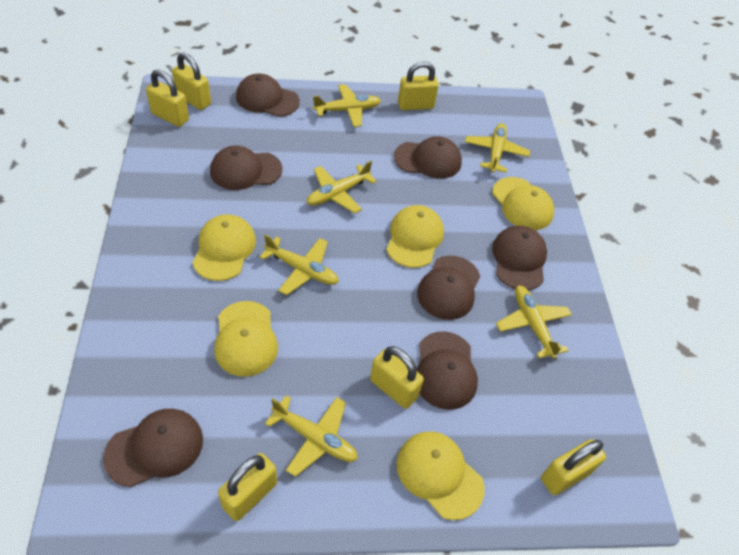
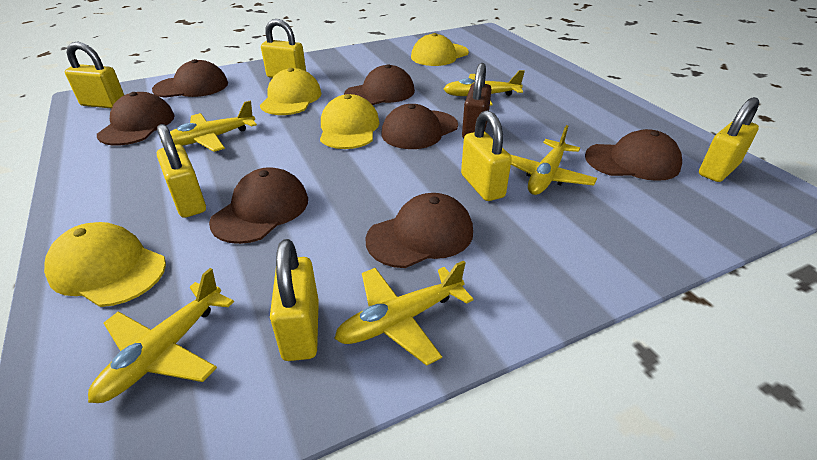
brown padlock: 0 -> 1
yellow cap: 5 -> 4
yellow plane: 6 -> 5

